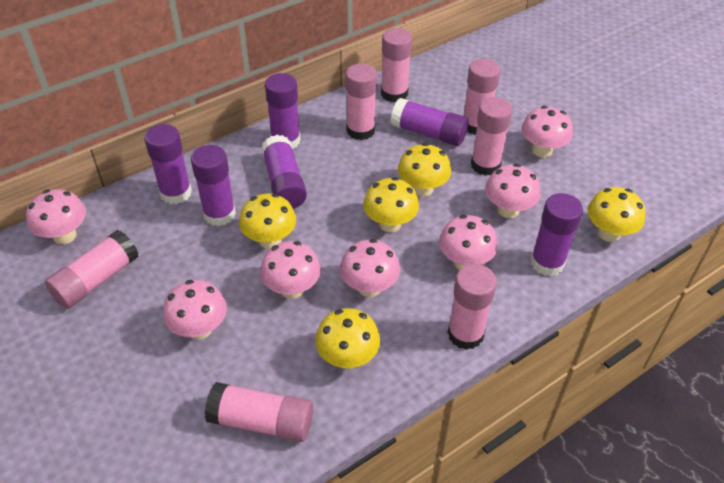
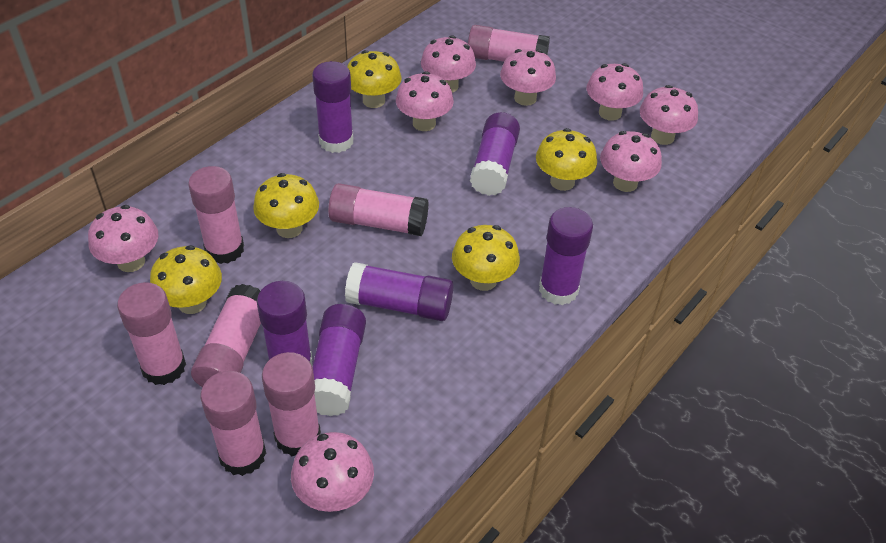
pink mushroom: 7 -> 8

